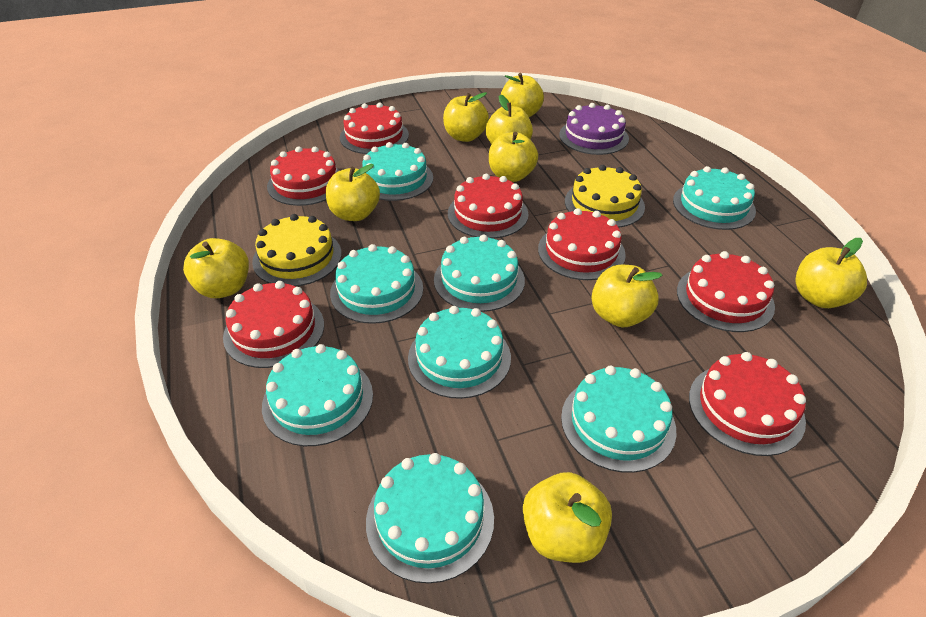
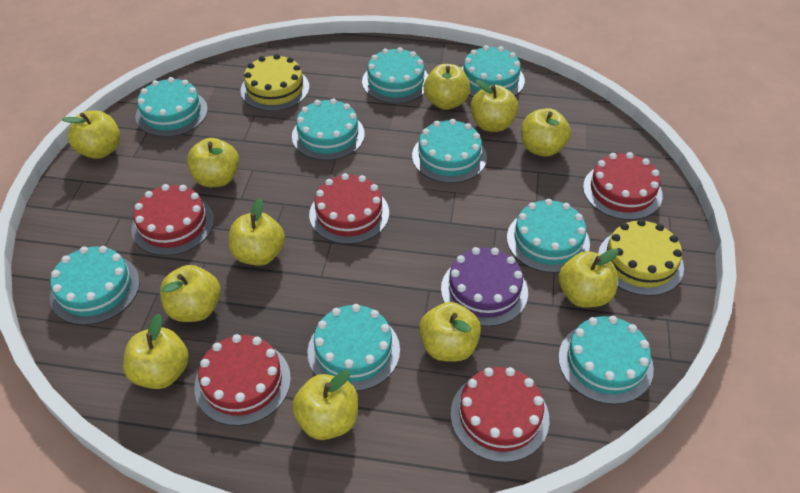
red cake: 7 -> 5
turquoise cake: 8 -> 9
yellow apple: 9 -> 11

